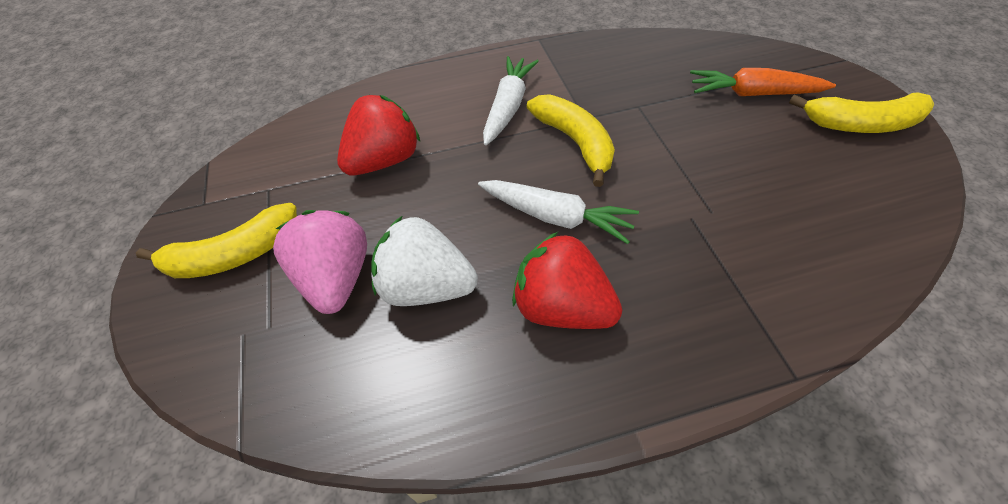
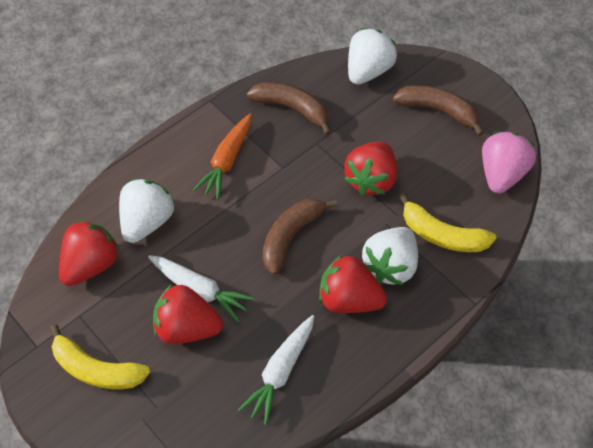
brown banana: 0 -> 3
red strawberry: 2 -> 4
white strawberry: 1 -> 3
yellow banana: 3 -> 2

